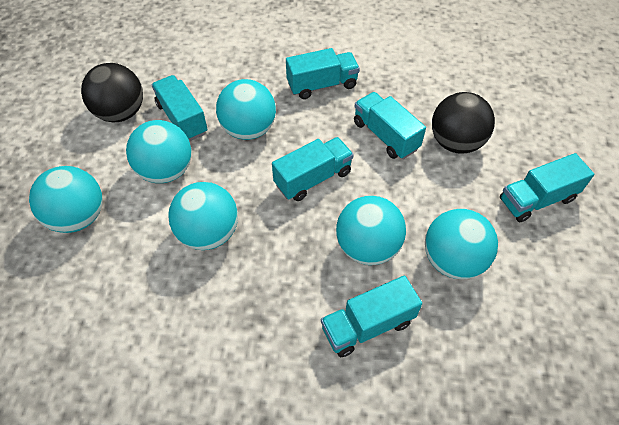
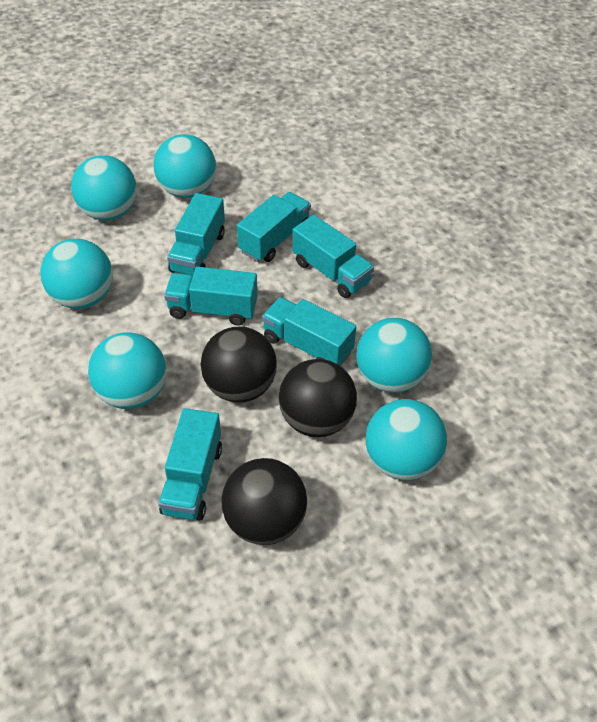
black ball: 2 -> 3

